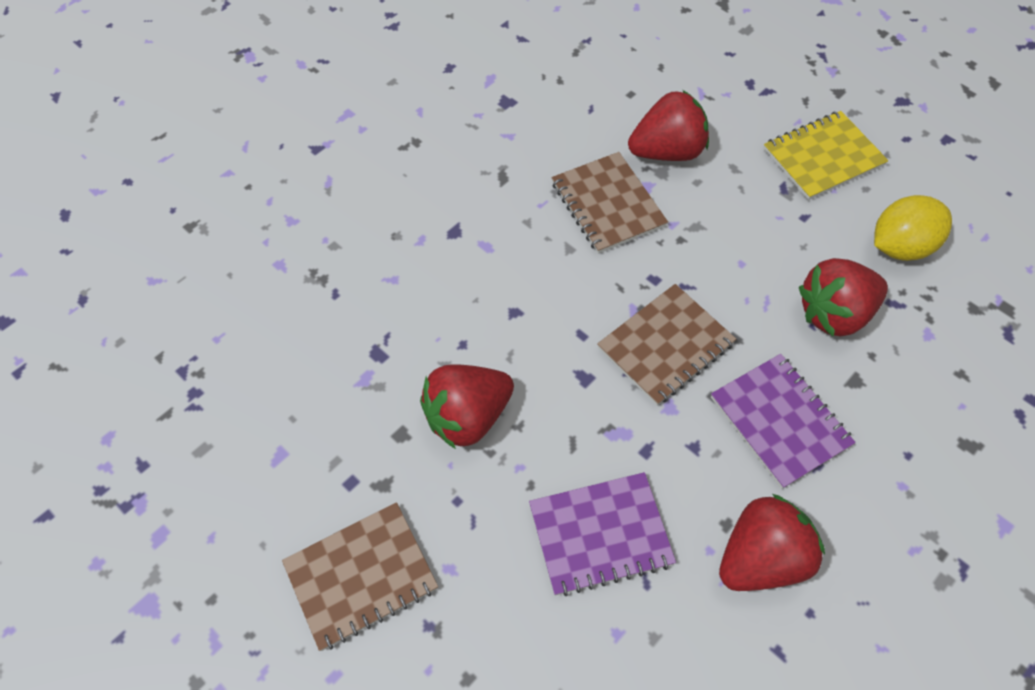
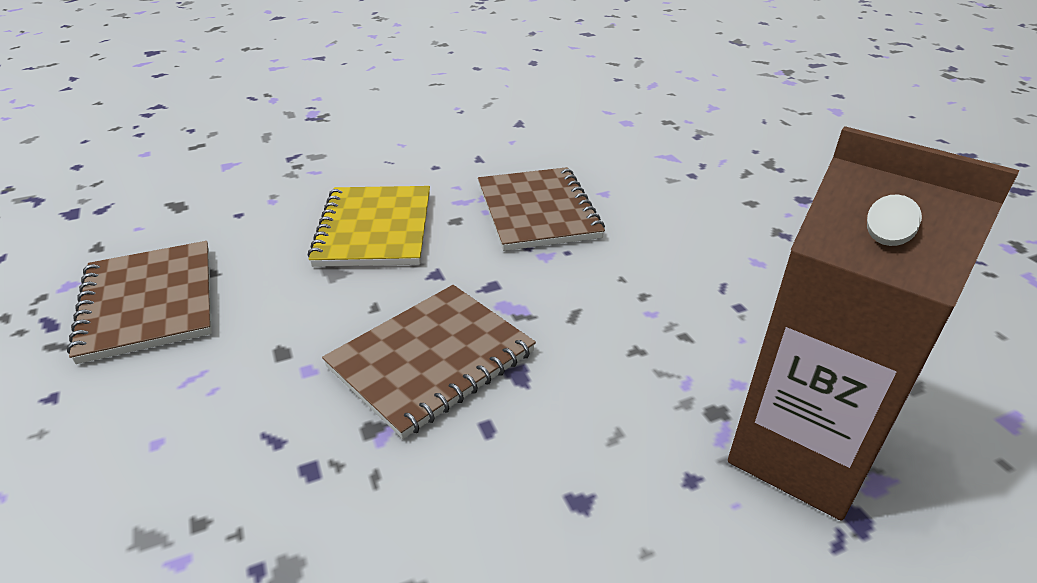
brown carton: 0 -> 1
purple notebook: 2 -> 0
red strawberry: 4 -> 0
yellow lemon: 1 -> 0

